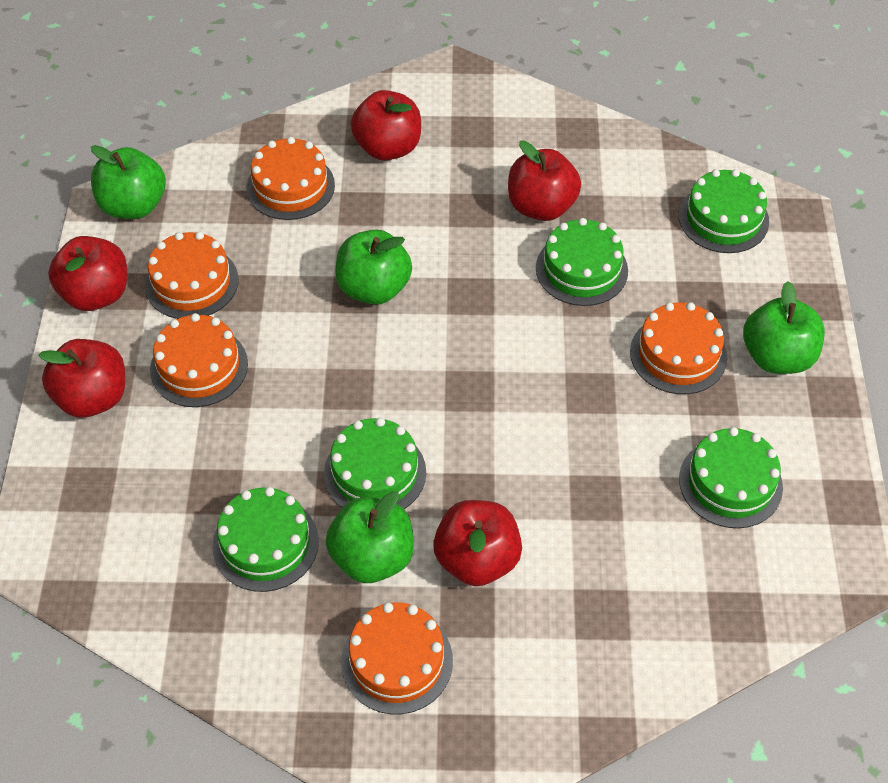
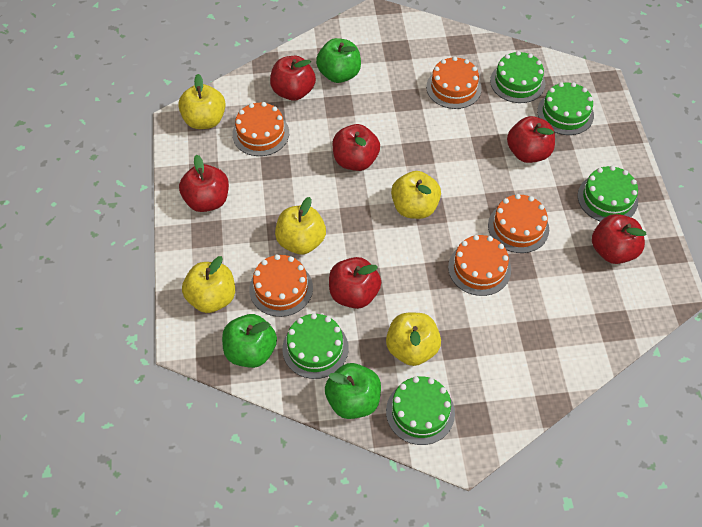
green apple: 4 -> 3
red apple: 5 -> 6
yellow apple: 0 -> 5

